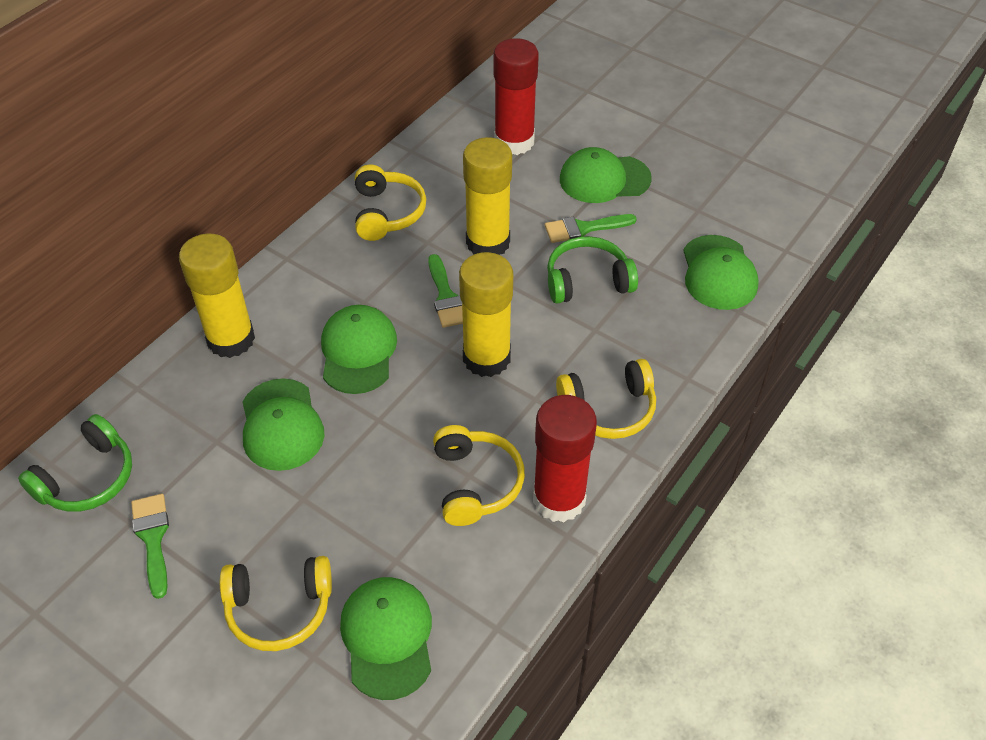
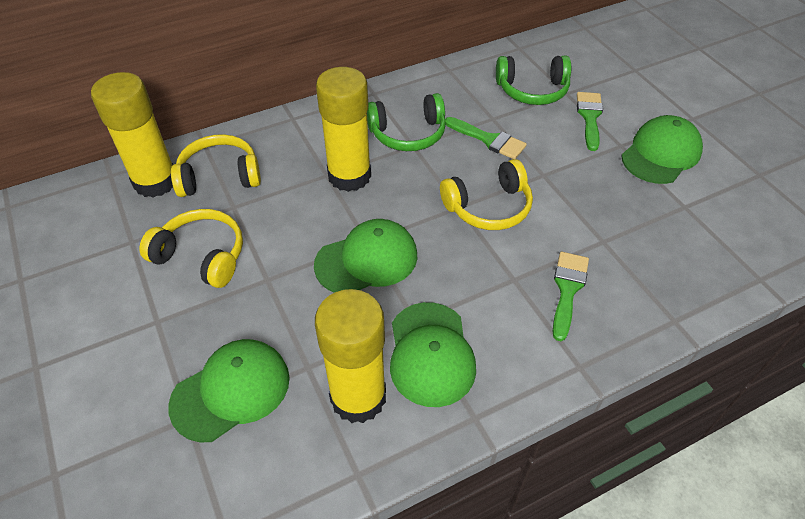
green cap: 5 -> 4
red glue stick: 2 -> 0
yellow headphones: 4 -> 3

